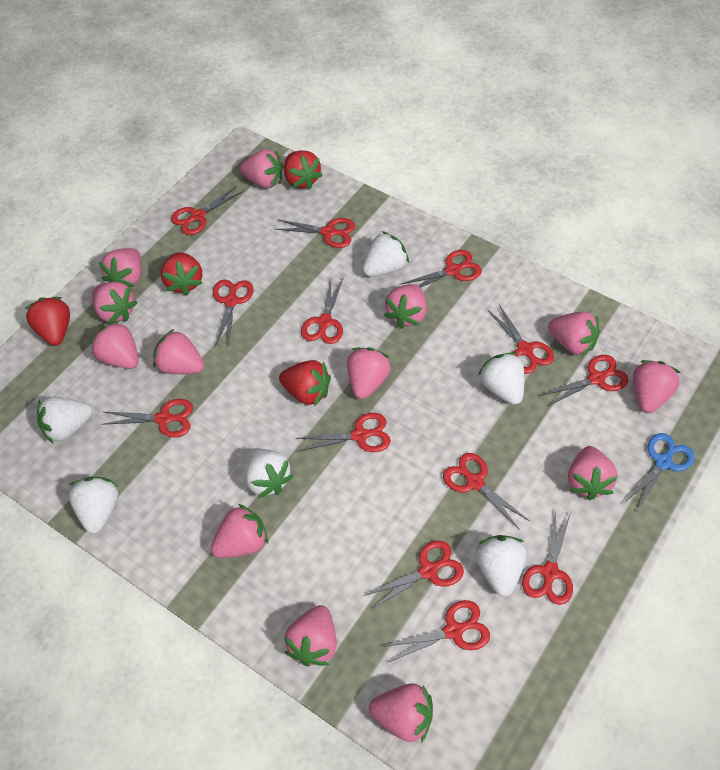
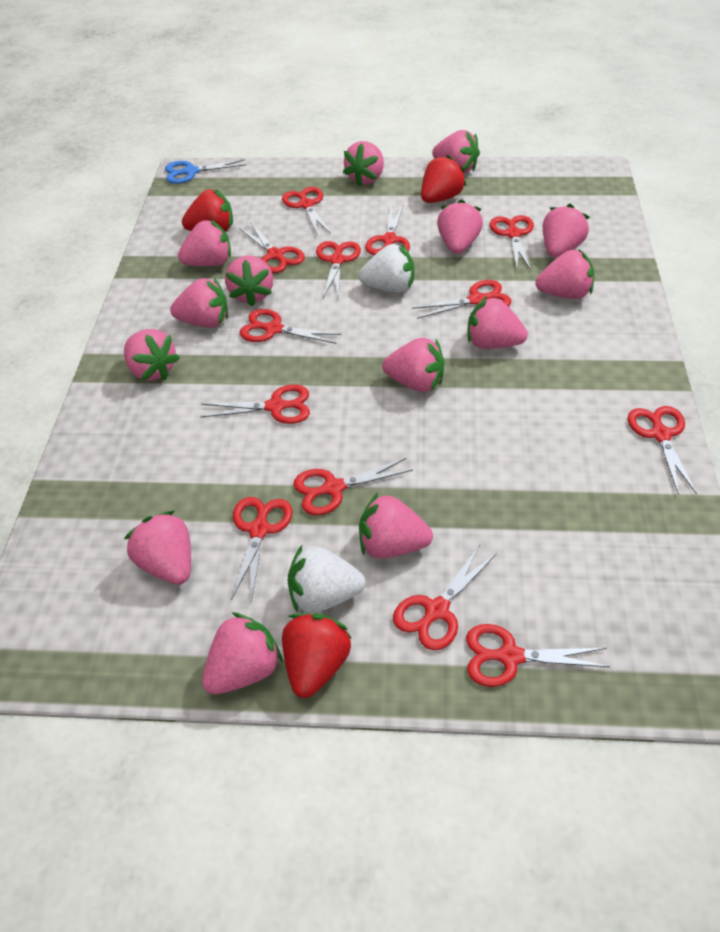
pink strawberry: 13 -> 14
red strawberry: 4 -> 3
white strawberry: 6 -> 2

